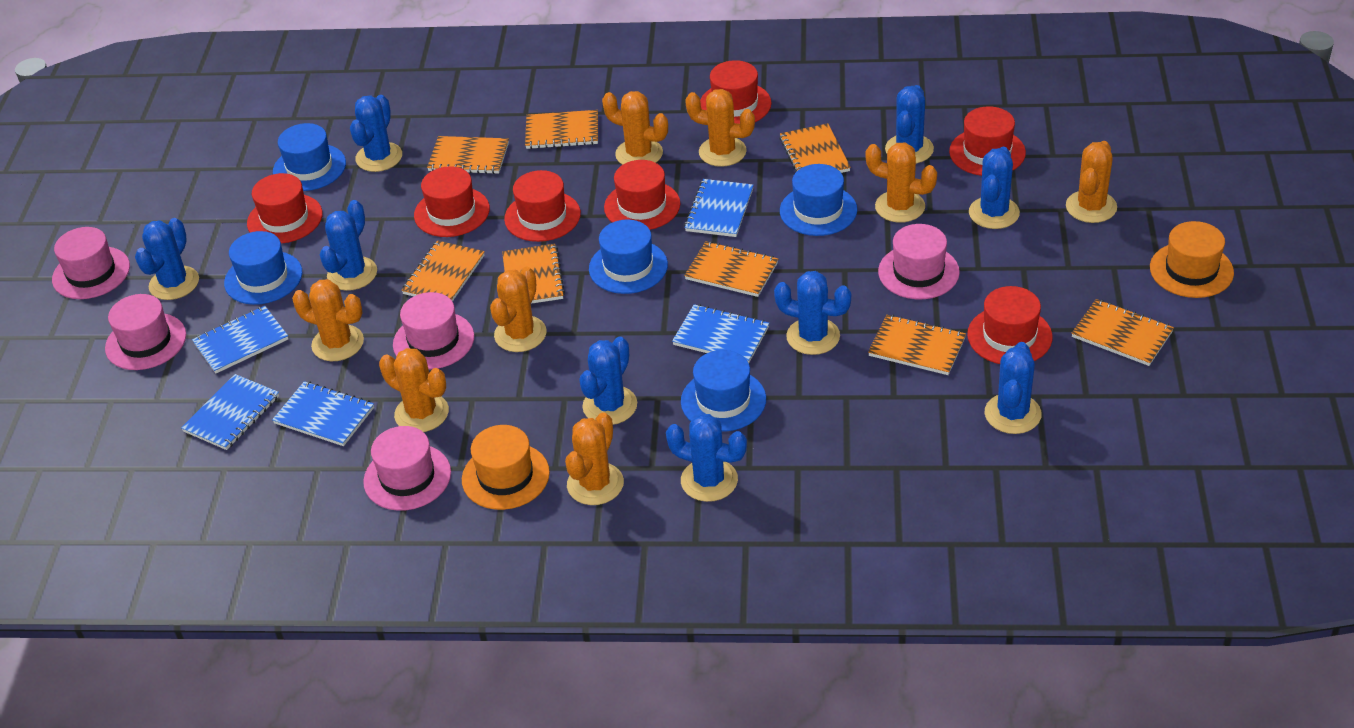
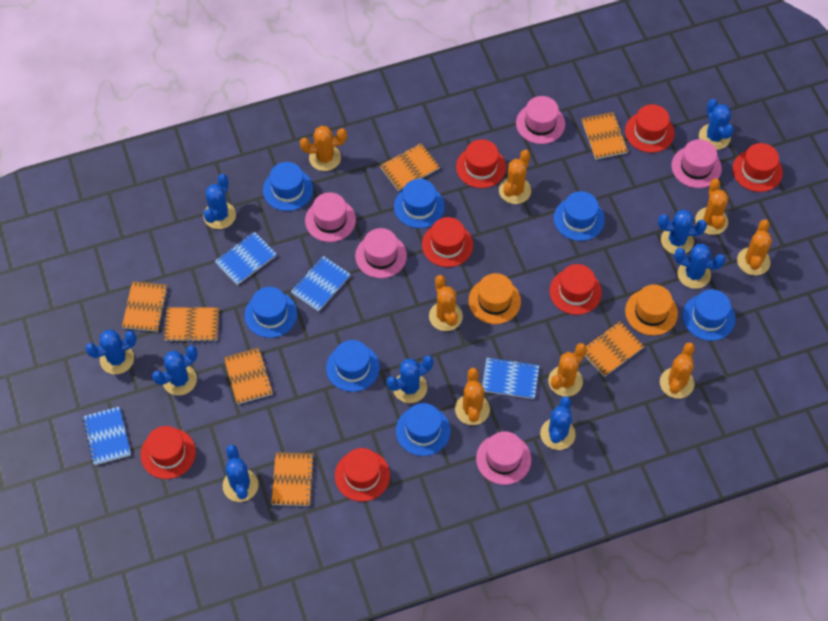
blue hat: 5 -> 7
blue notebook: 5 -> 4
orange notebook: 8 -> 7

